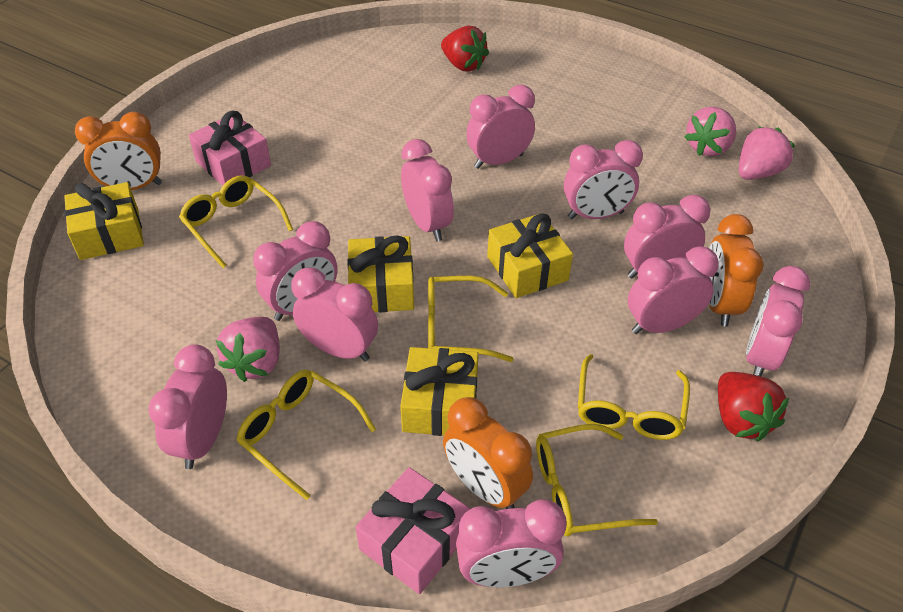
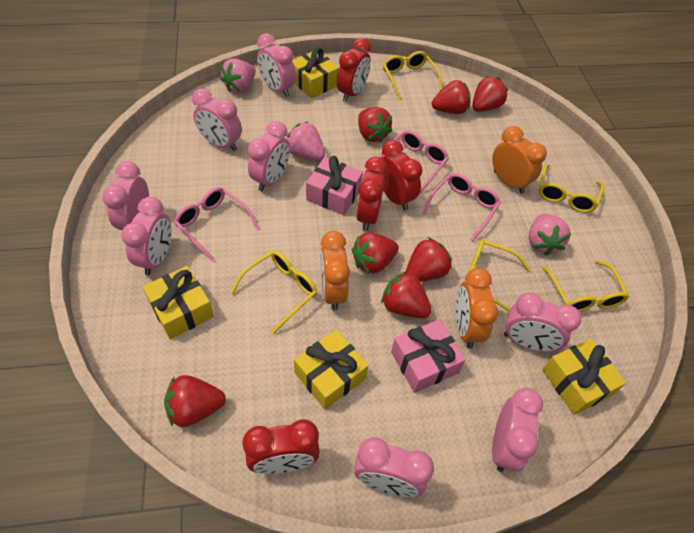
pink clock: 10 -> 8
pink glasses: 0 -> 3
red clock: 0 -> 4
red strawberry: 2 -> 7

